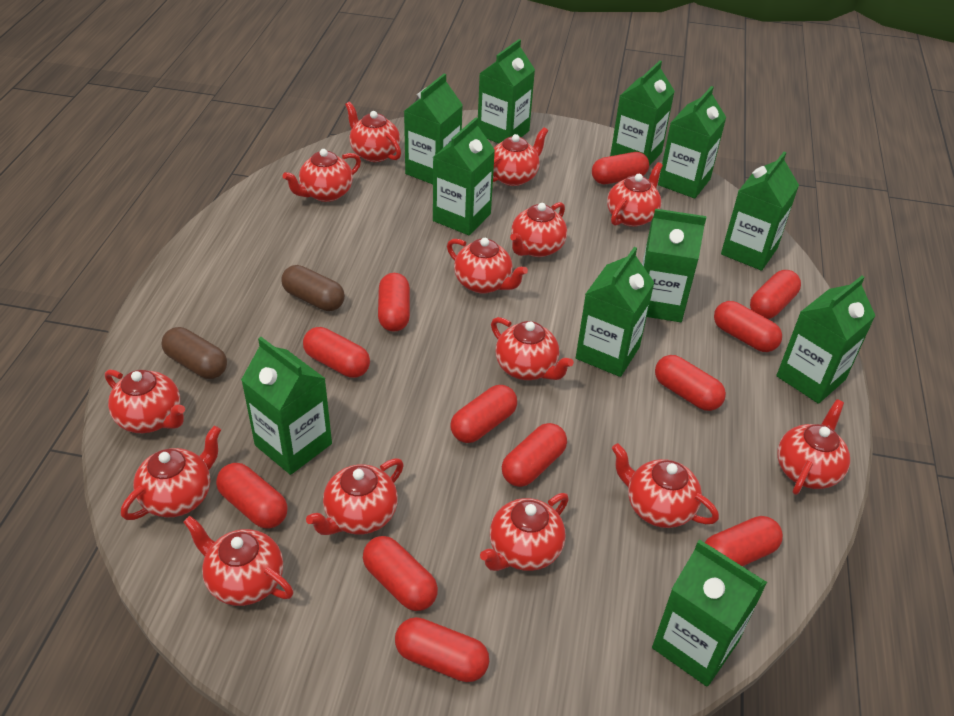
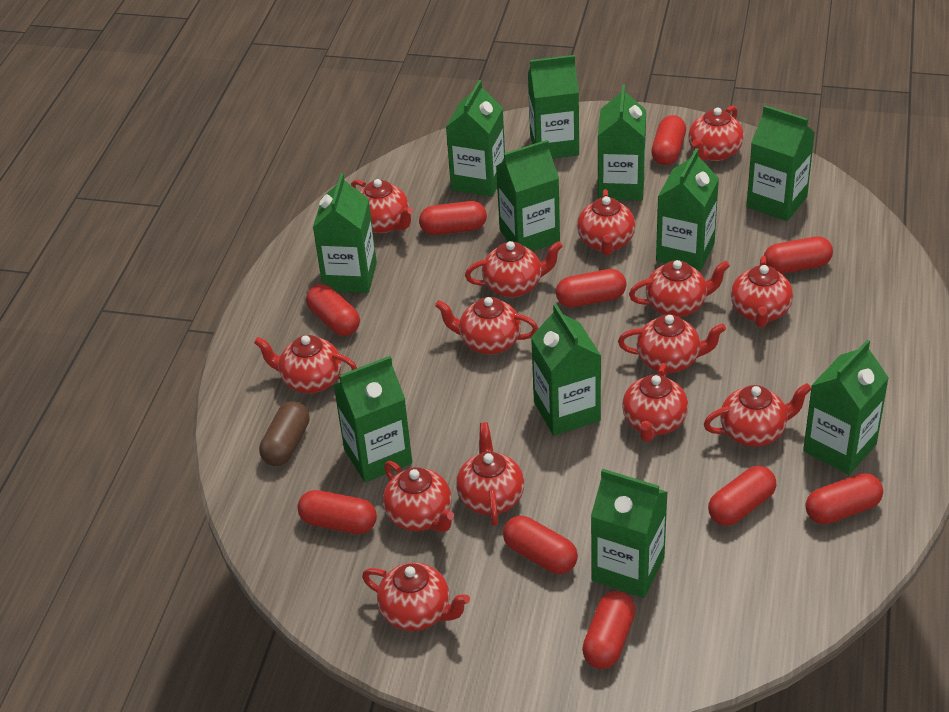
brown capsule: 2 -> 1
red capsule: 12 -> 10

